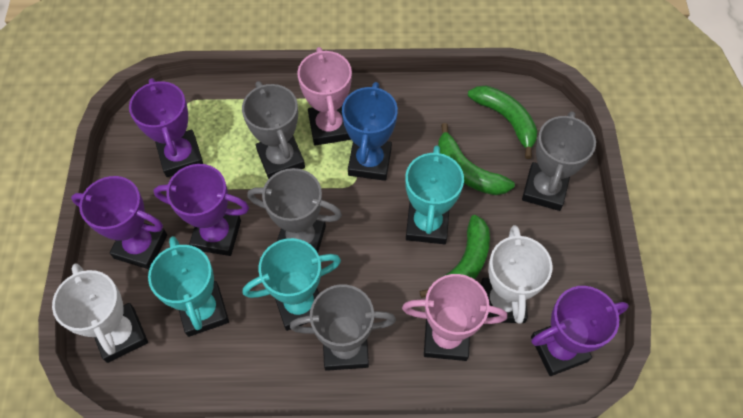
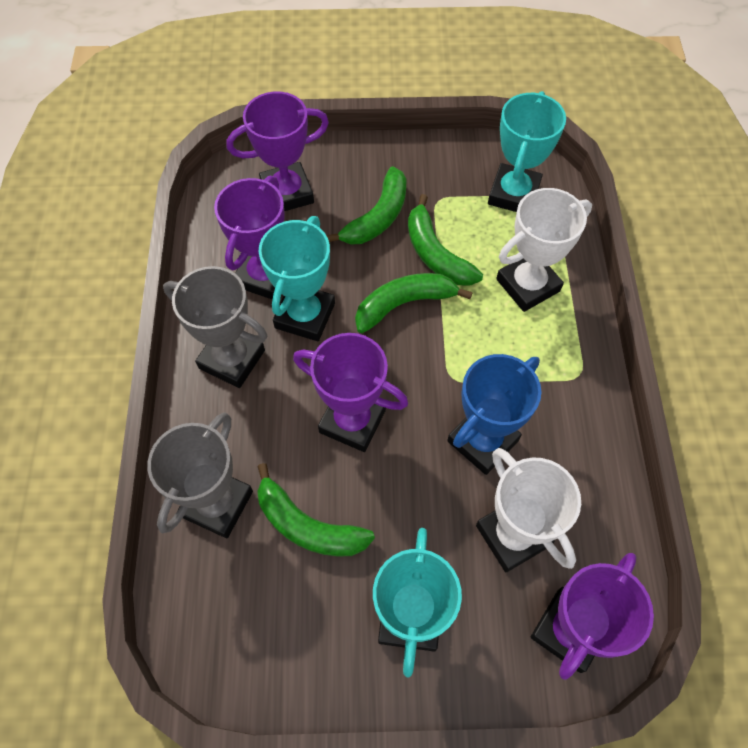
green banana: 3 -> 4
grey trophy: 4 -> 2
pink trophy: 2 -> 0

